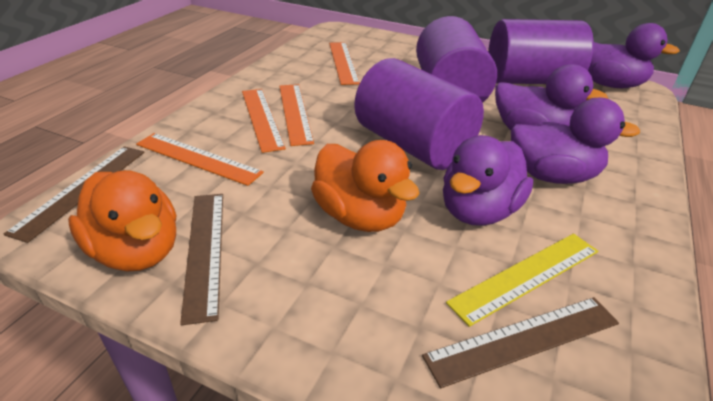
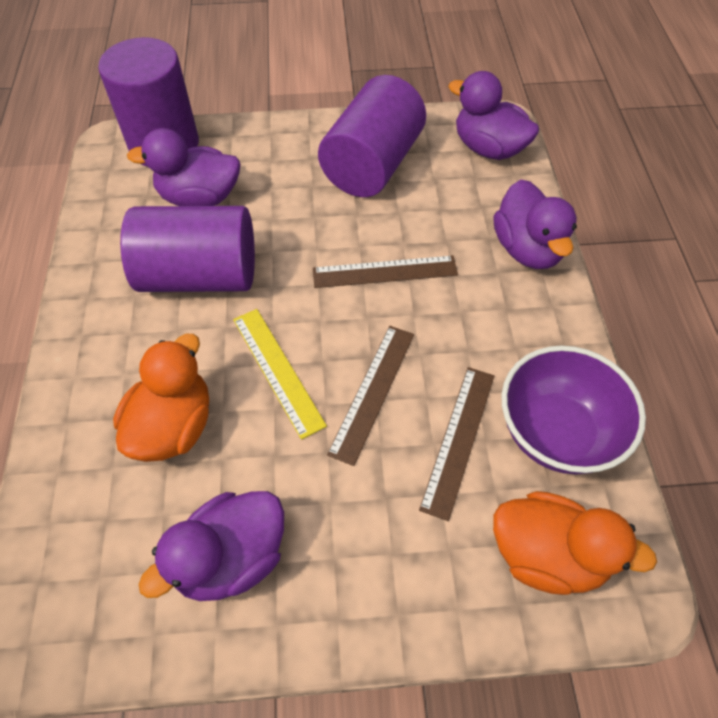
orange ruler: 4 -> 0
purple bowl: 0 -> 1

